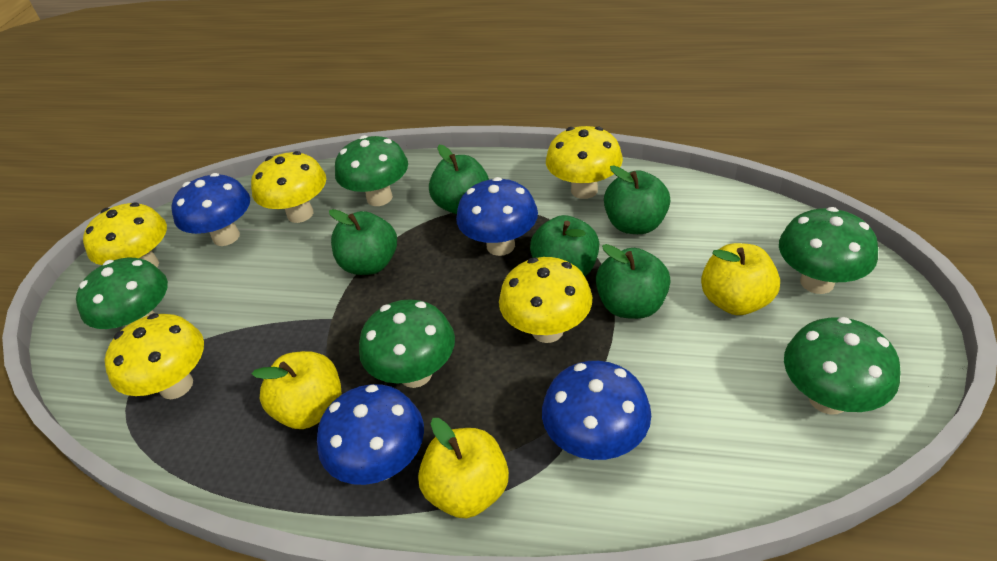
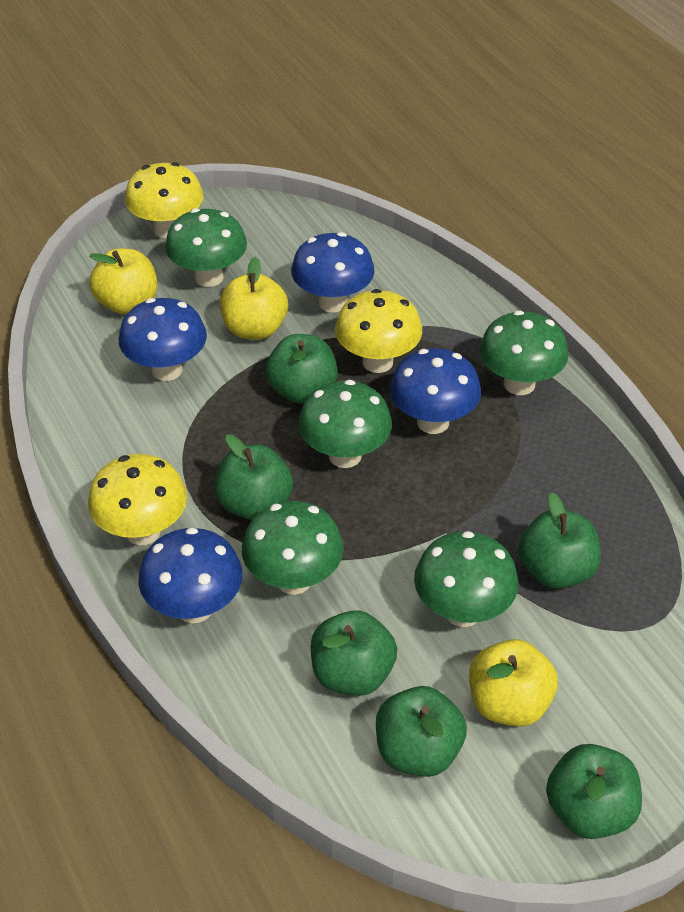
green apple: 5 -> 6
yellow mushroom: 5 -> 3

